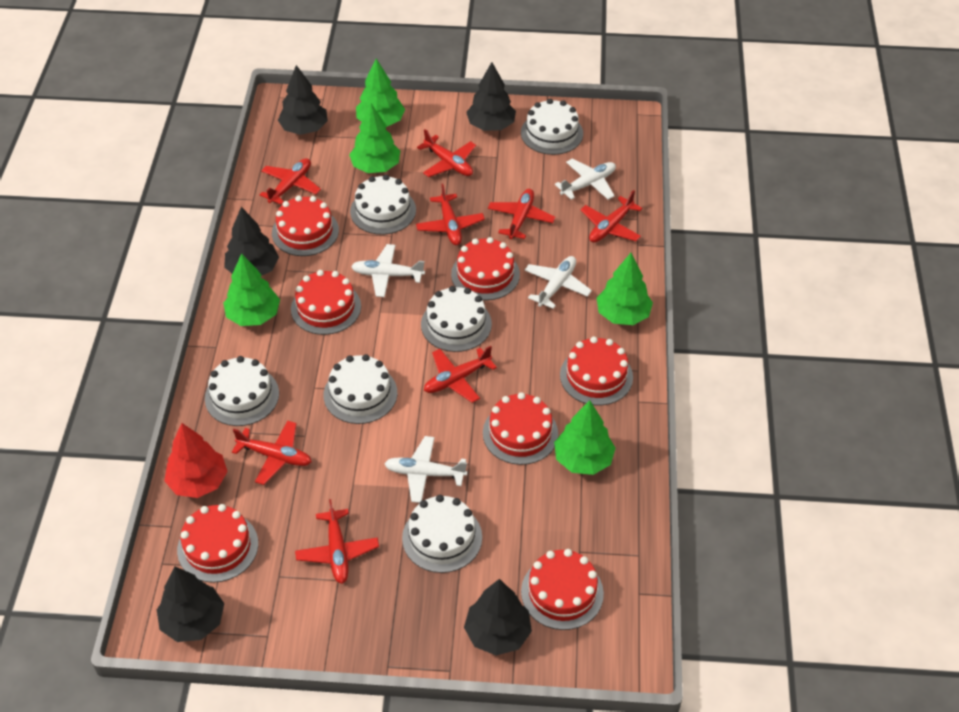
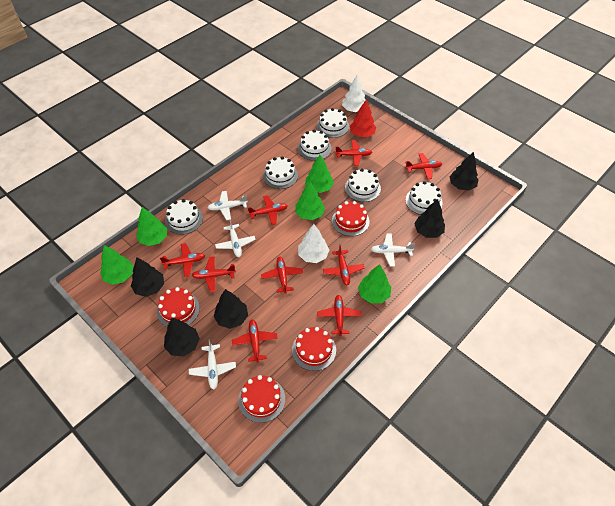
red cake: 7 -> 4
red plane: 8 -> 9
white tree: 0 -> 2

